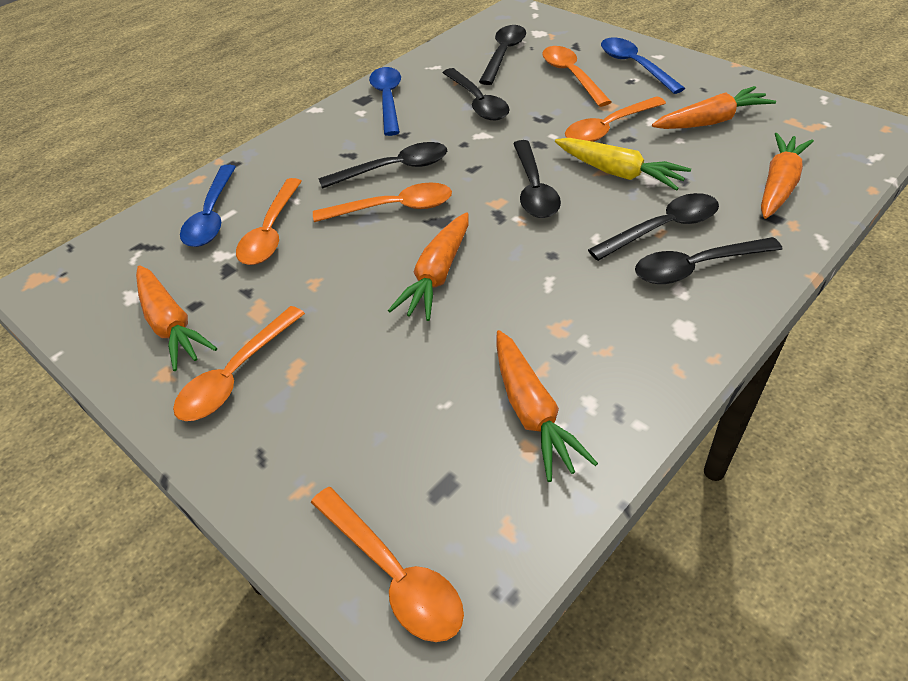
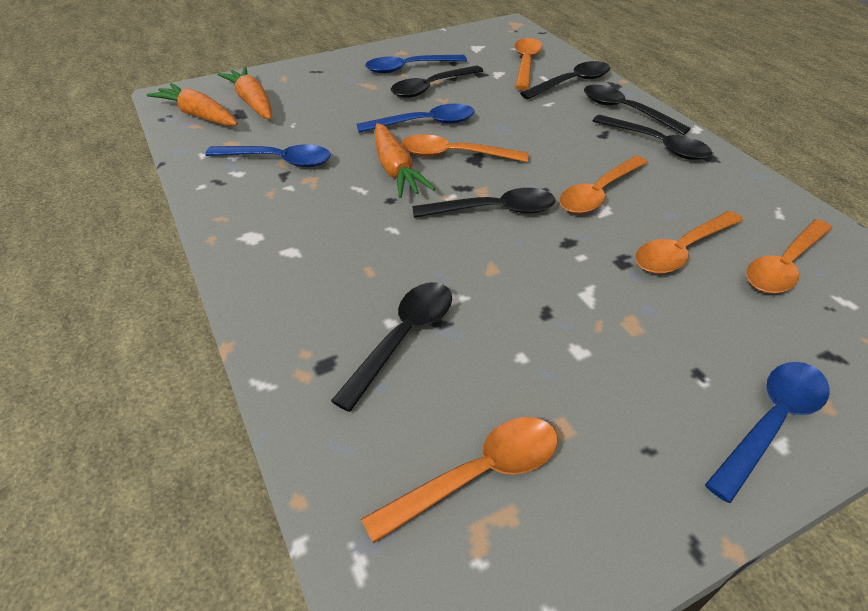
blue spoon: 3 -> 4
orange carrot: 5 -> 3
yellow carrot: 1 -> 0

